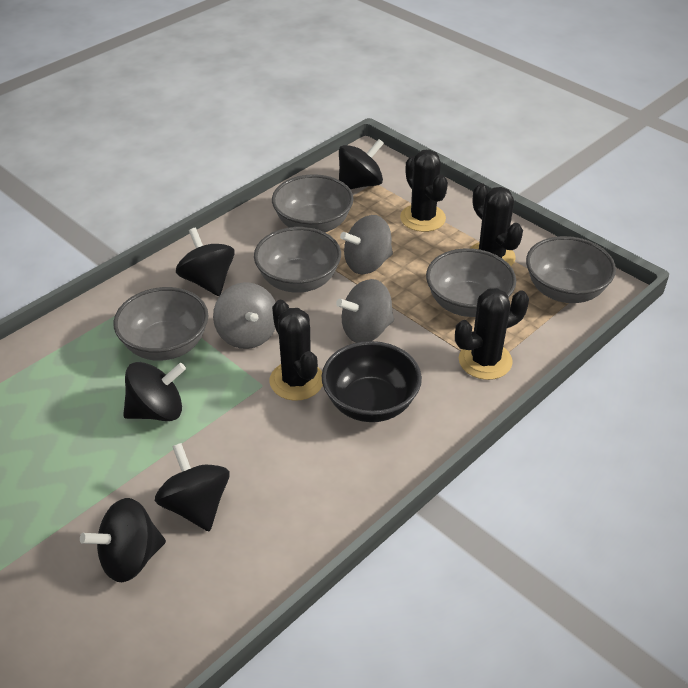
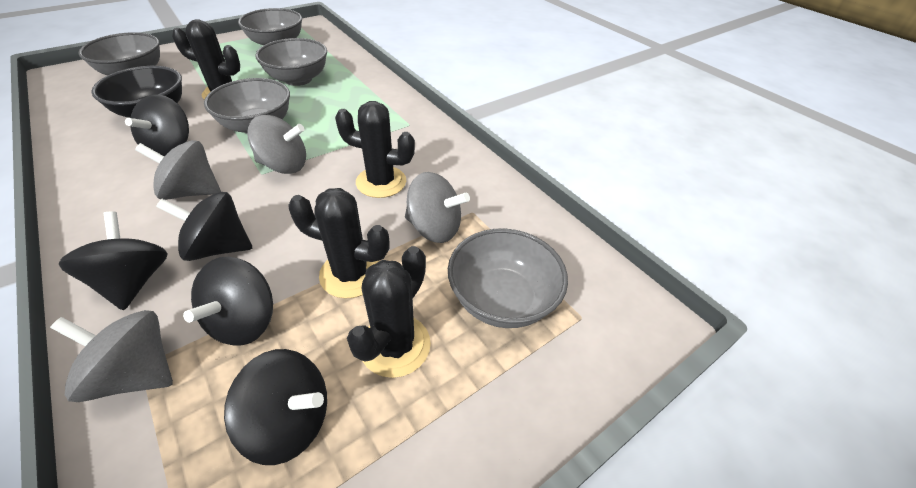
grey spinning top: 3 -> 4

